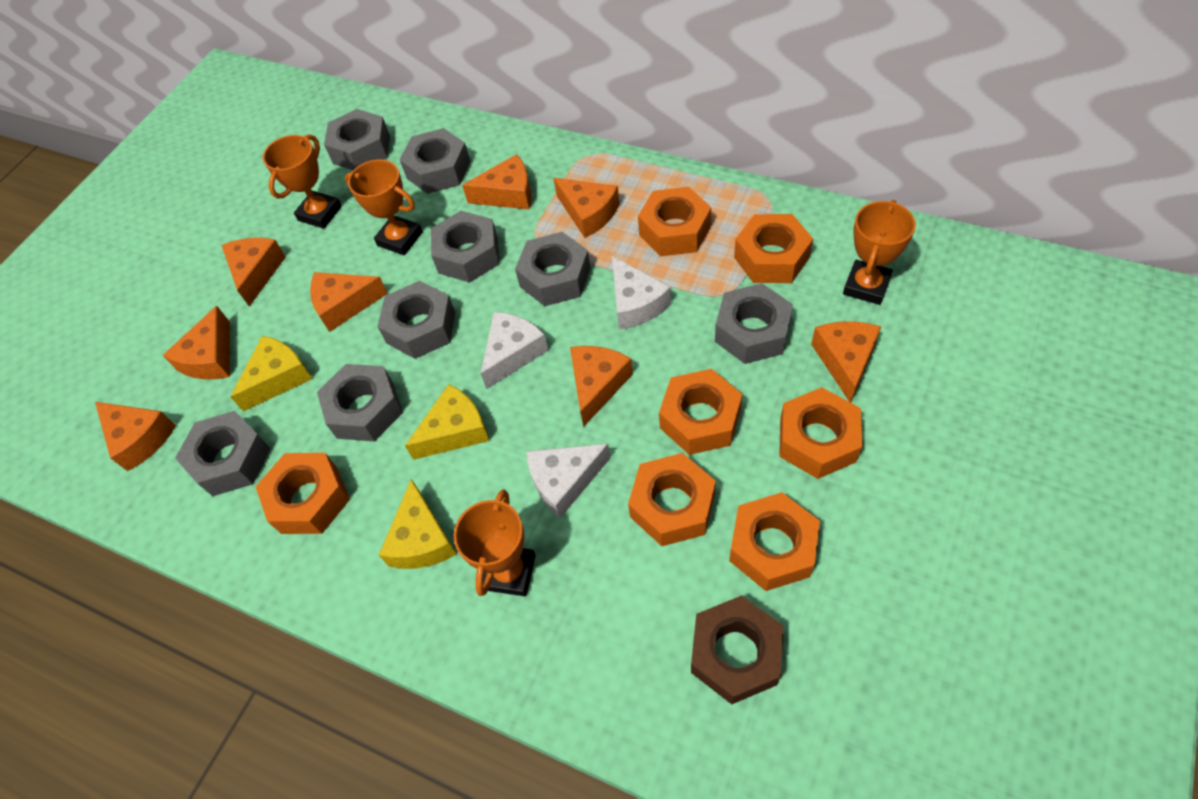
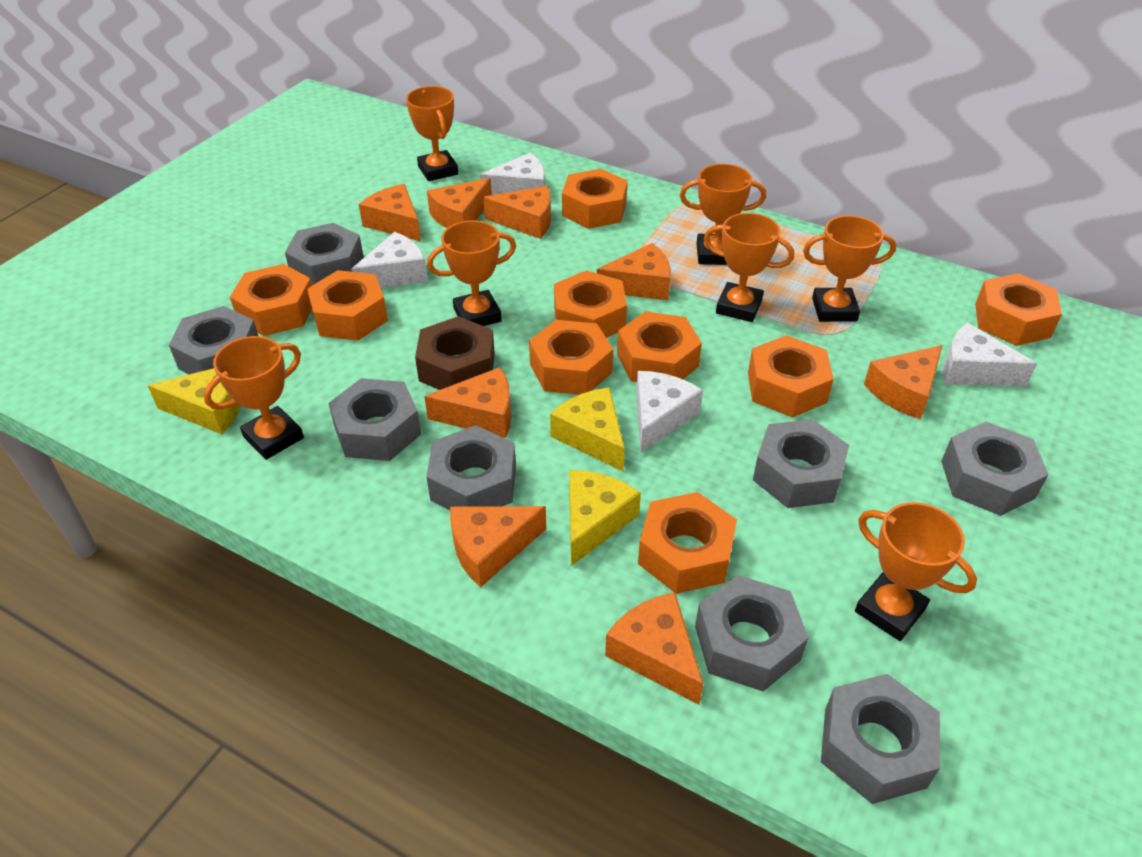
orange nut: 7 -> 9
orange trophy: 4 -> 7
white cheese: 3 -> 4

